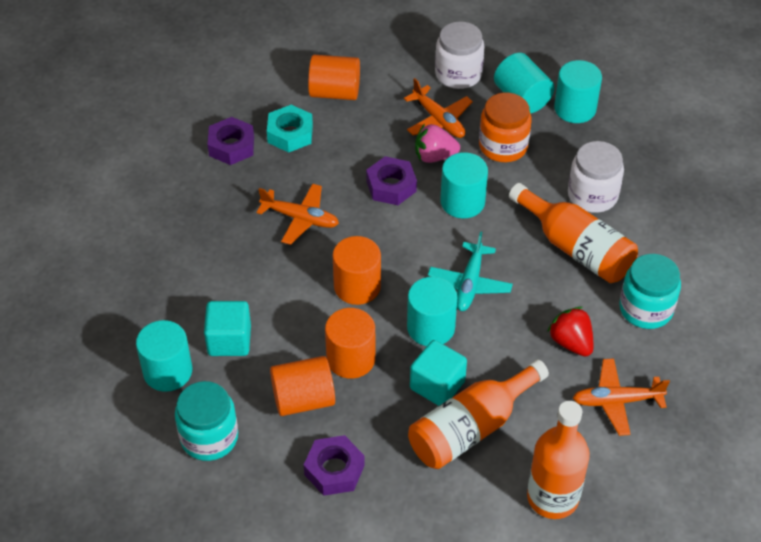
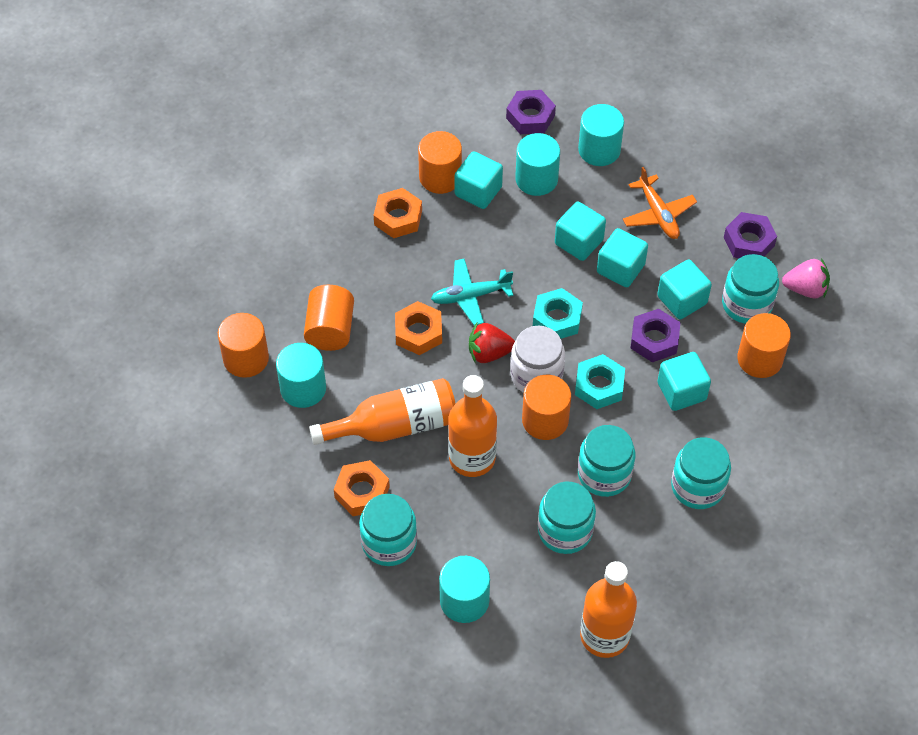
orange cylinder: 4 -> 5
orange jar: 1 -> 0
orange nut: 0 -> 3
orange plane: 3 -> 1
turquoise cube: 2 -> 5
turquoise cylinder: 5 -> 4
turquoise jar: 2 -> 5
turquoise nut: 1 -> 2
white jar: 2 -> 1

